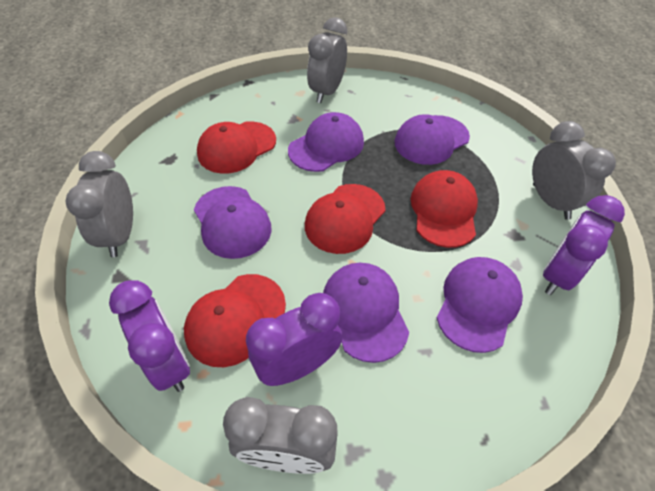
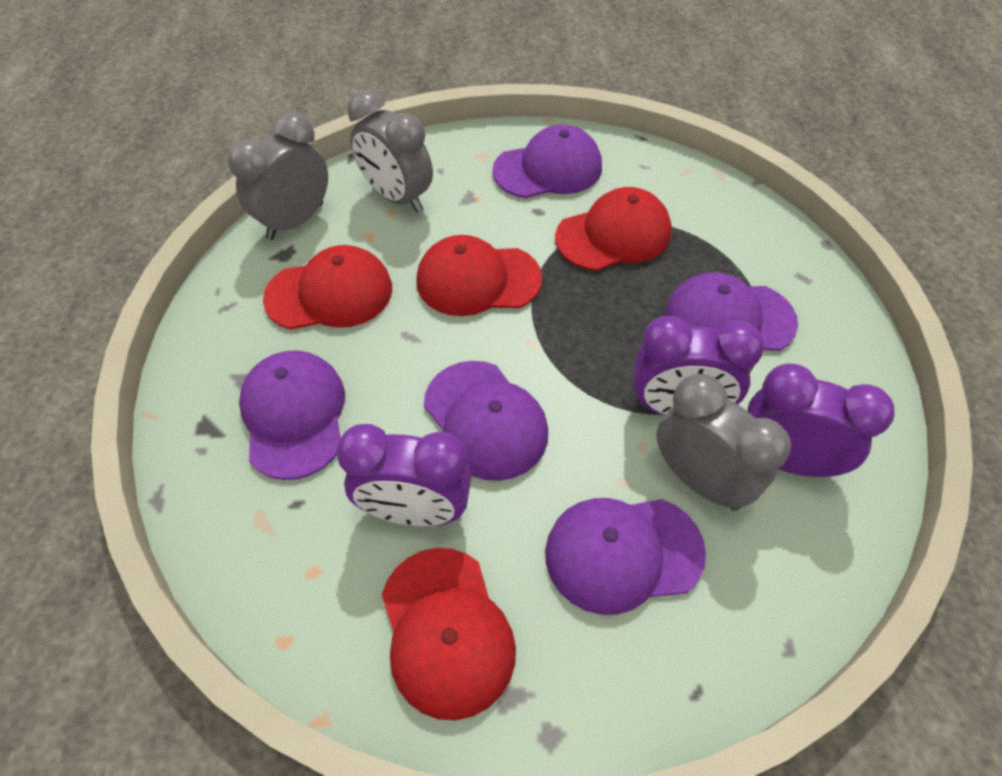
grey clock: 4 -> 3

